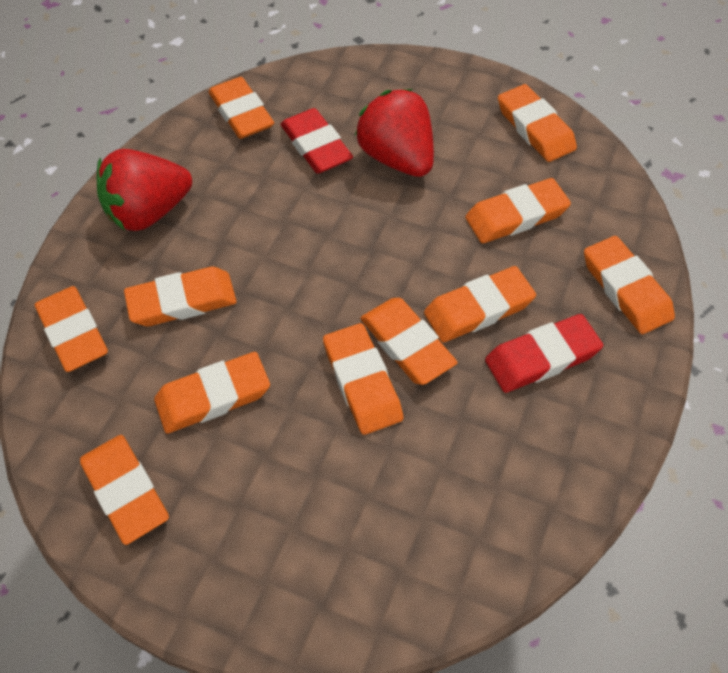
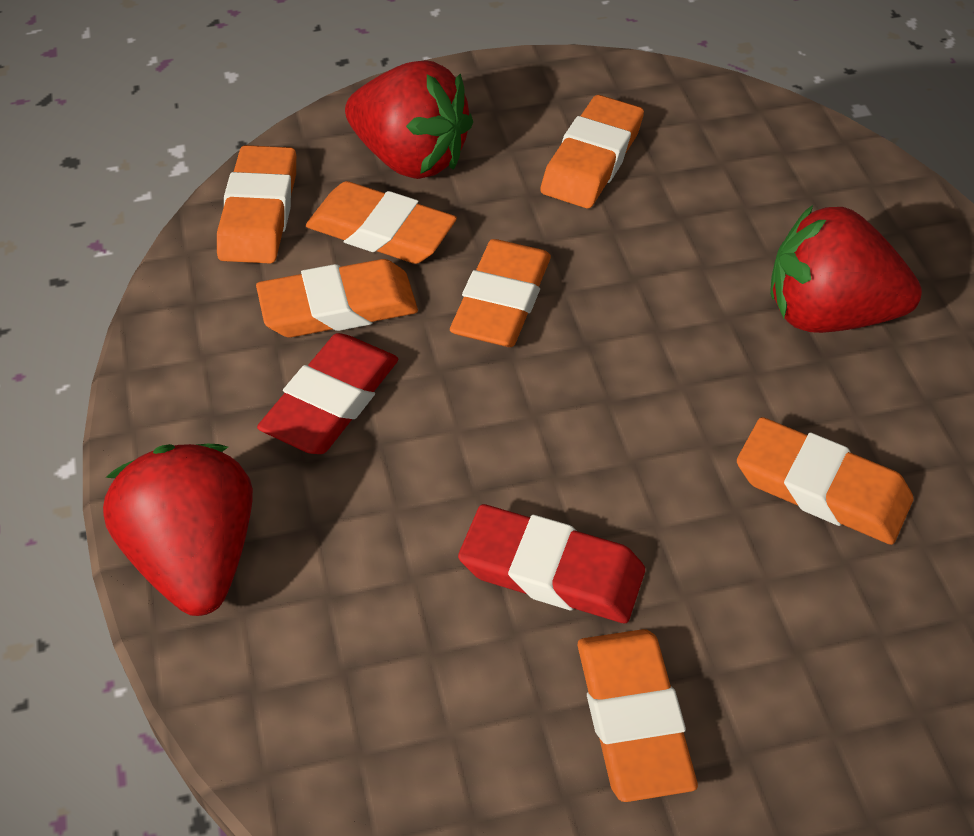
orange eraser: 11 -> 7
red strawberry: 2 -> 3

